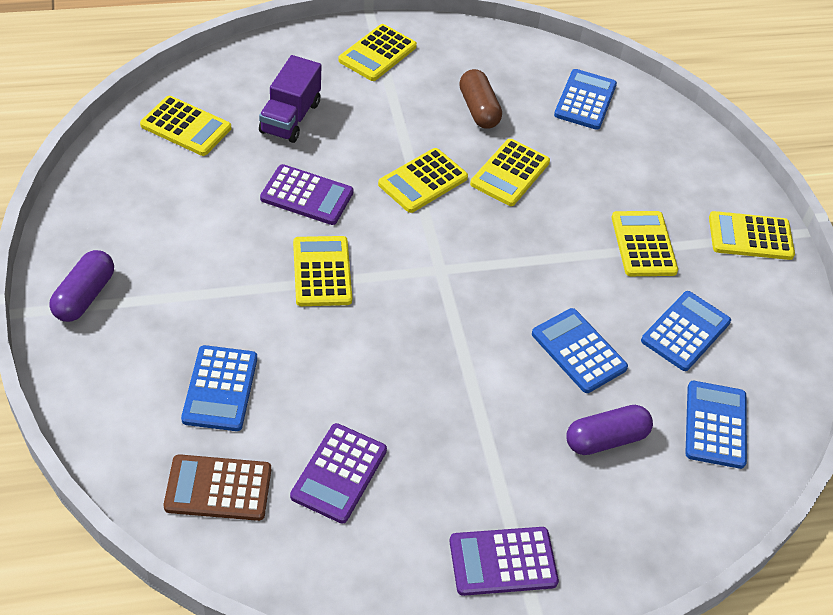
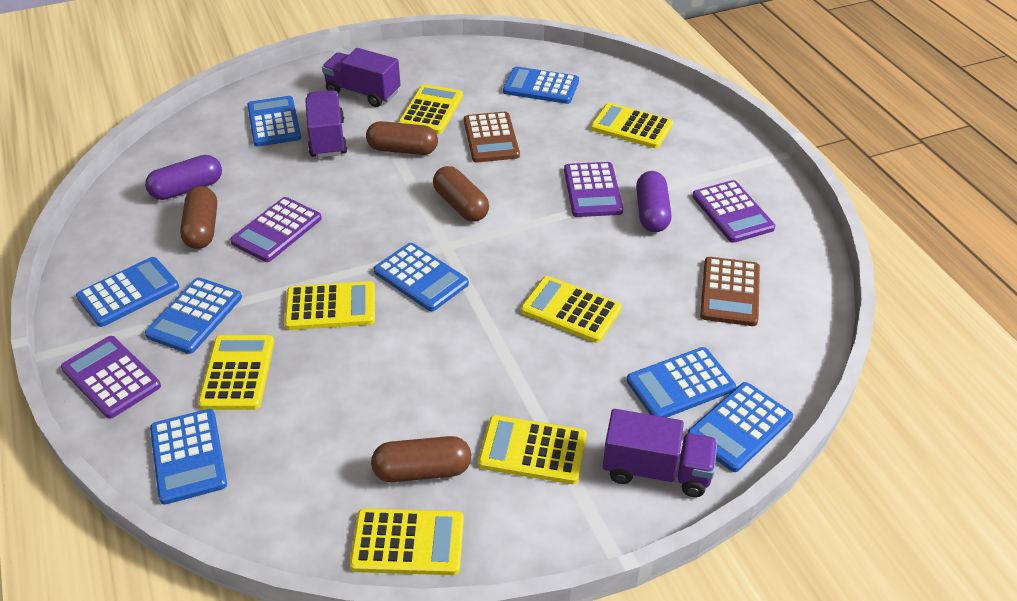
blue calculator: 5 -> 8
brown calculator: 1 -> 2
brown capsule: 1 -> 4
purple calculator: 3 -> 4
purple truck: 1 -> 3

